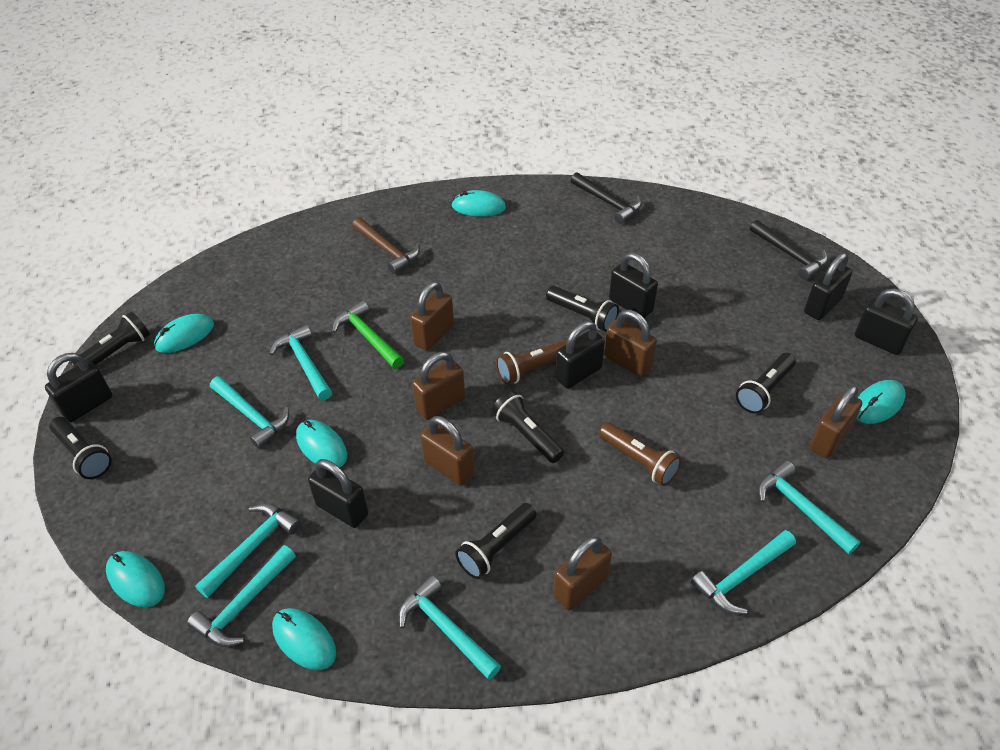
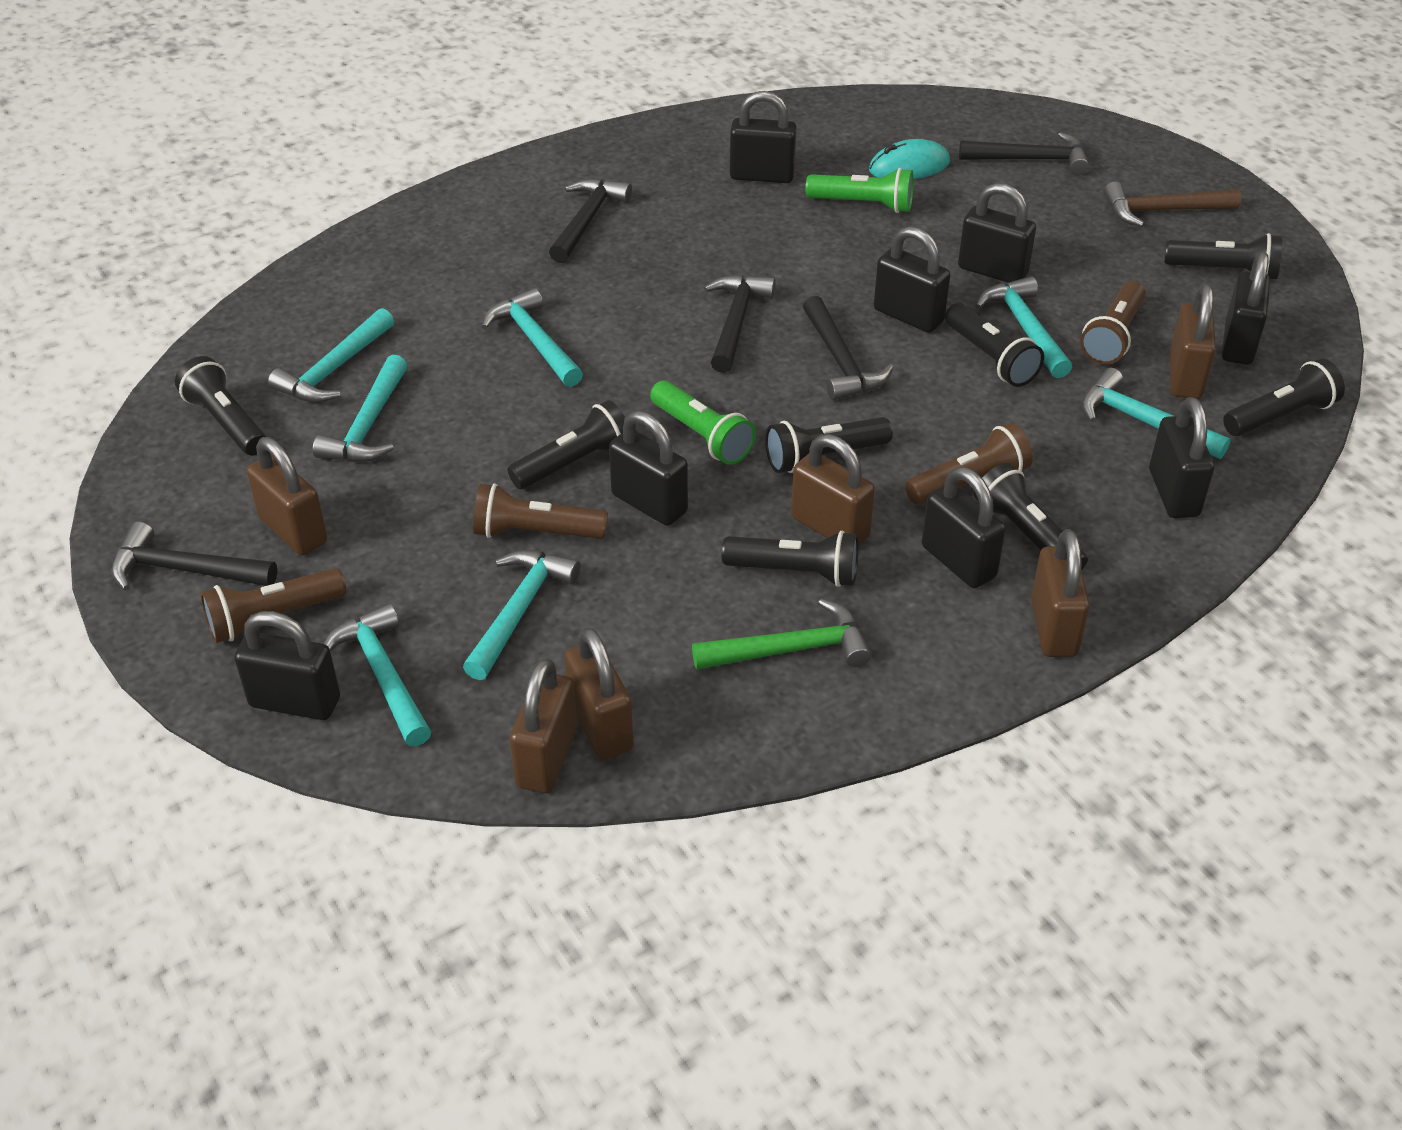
black flashlight: 6 -> 8
black hammer: 2 -> 5
black padlock: 6 -> 8
brown flashlight: 2 -> 4
green flashlight: 0 -> 2
turquoise mouse: 6 -> 1

